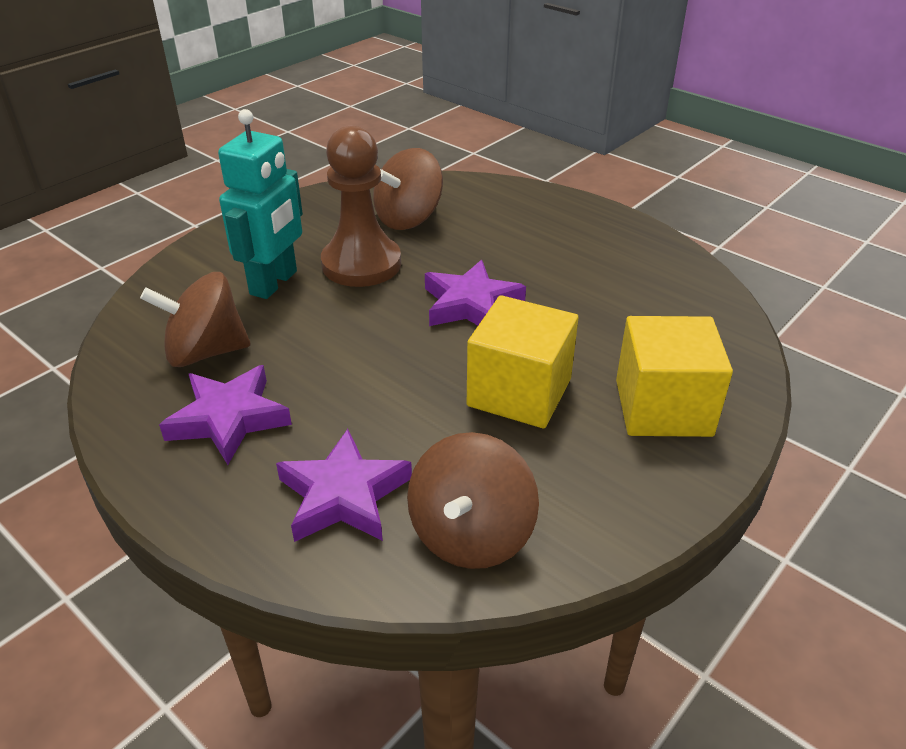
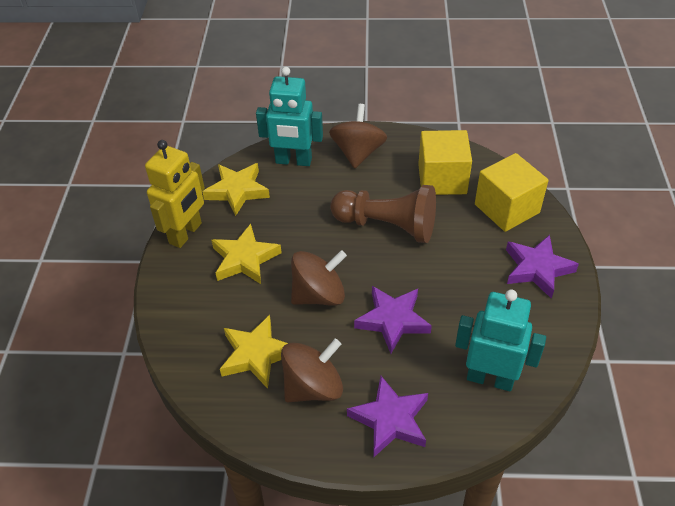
turquoise robot: 1 -> 2
yellow robot: 0 -> 1
yellow star: 0 -> 3

